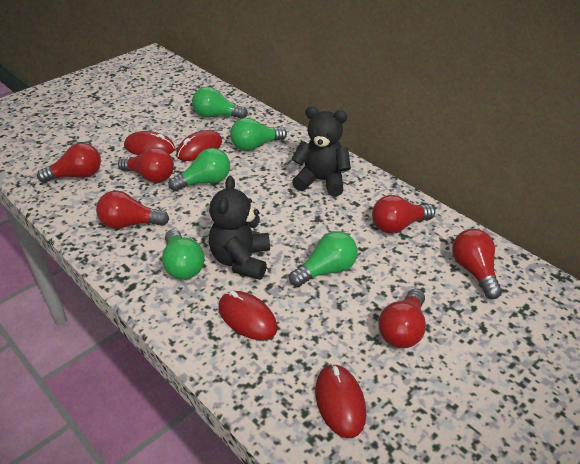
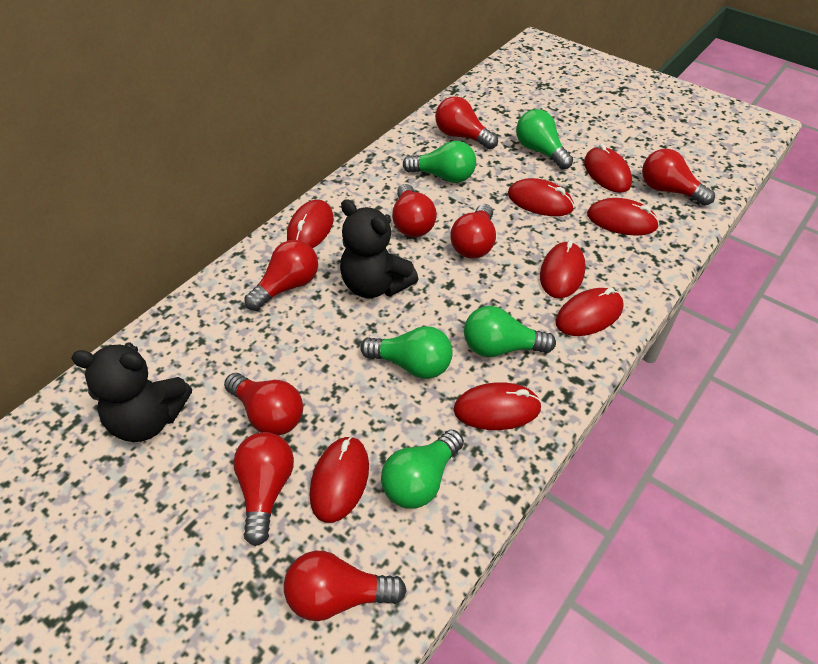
red light bulb: 6 -> 8
red mouse: 4 -> 8

